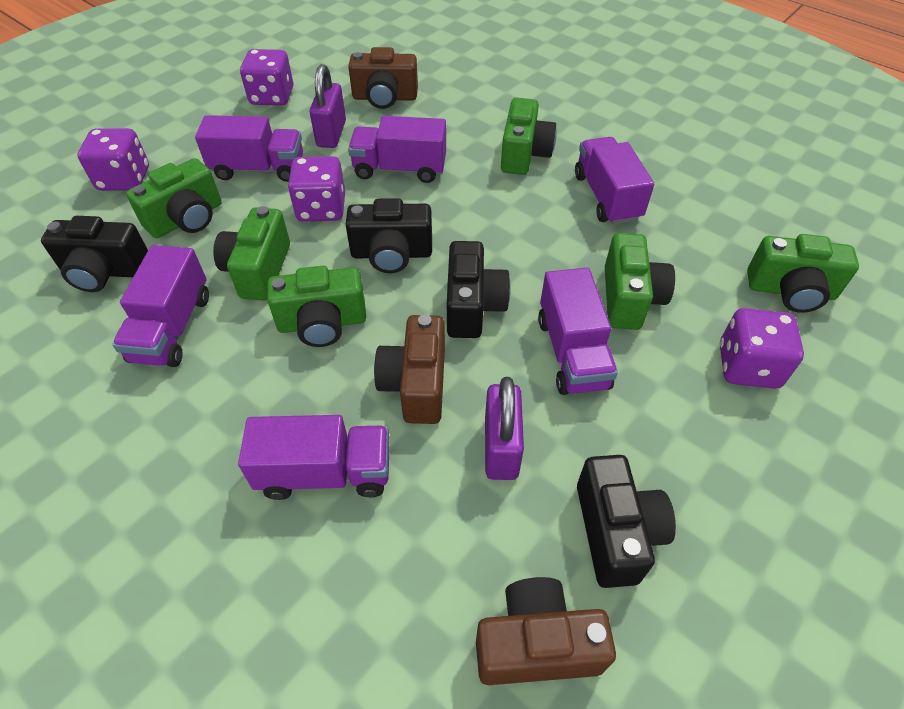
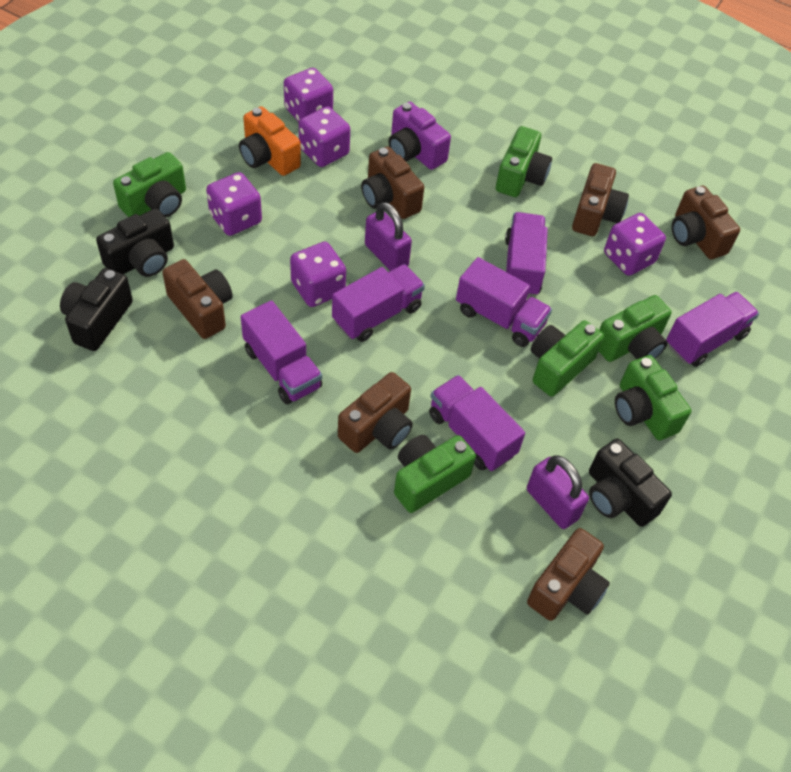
black camera: 4 -> 3
brown camera: 3 -> 6
orange camera: 0 -> 1
purple camera: 0 -> 1
purple dice: 4 -> 5

